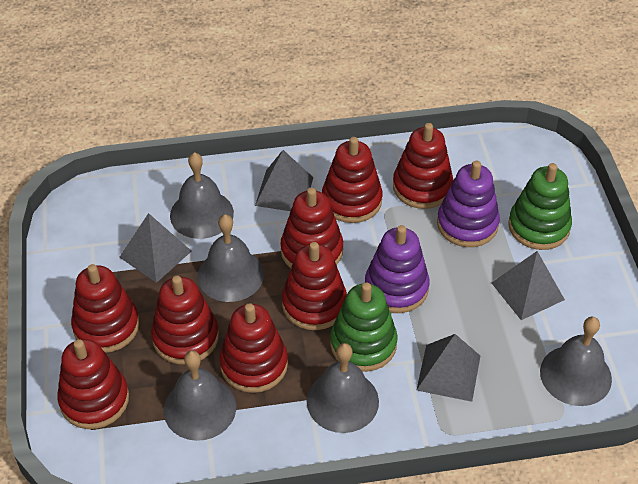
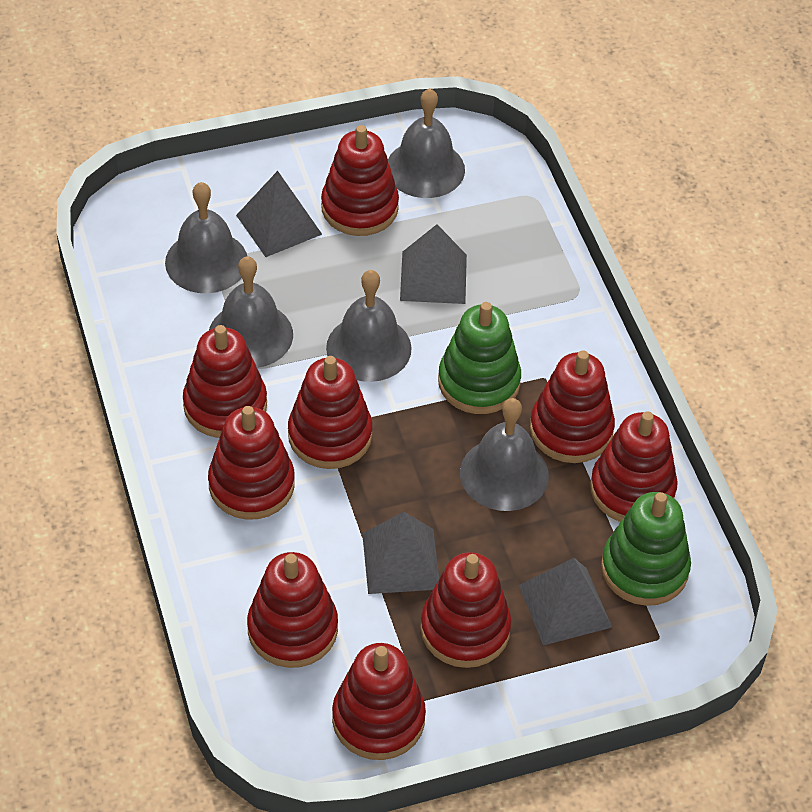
purple stacking toy: 2 -> 0
red stacking toy: 8 -> 9

